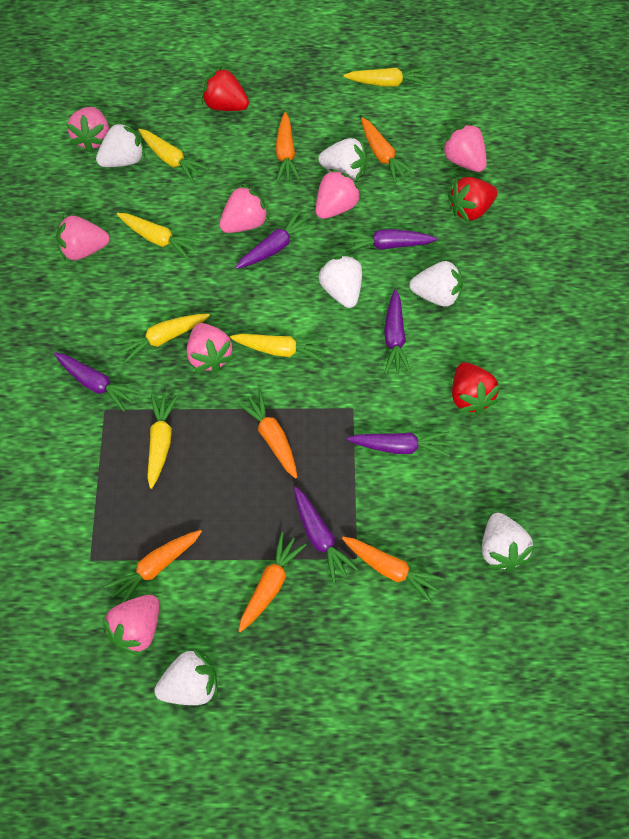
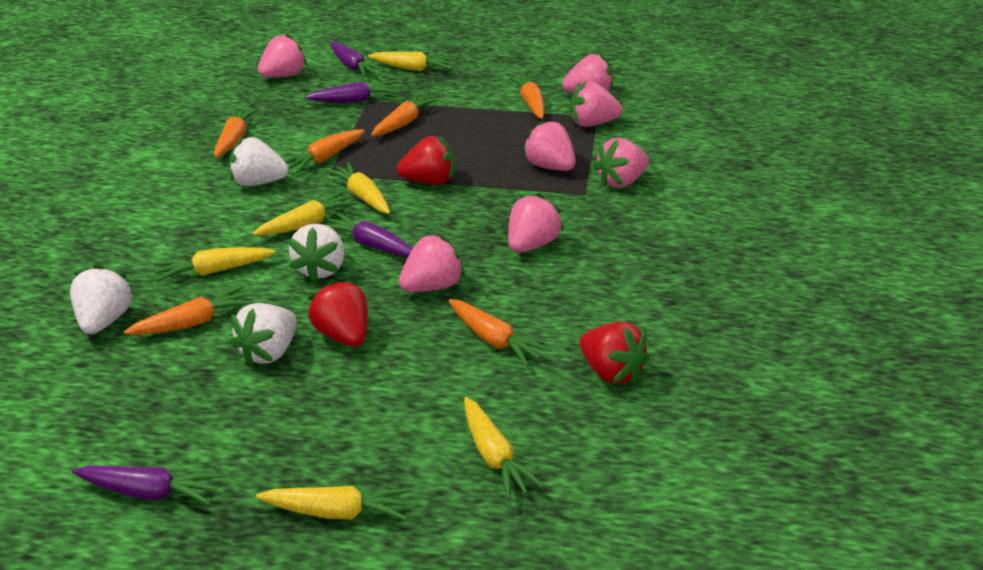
purple carrot: 6 -> 4
white strawberry: 6 -> 4

